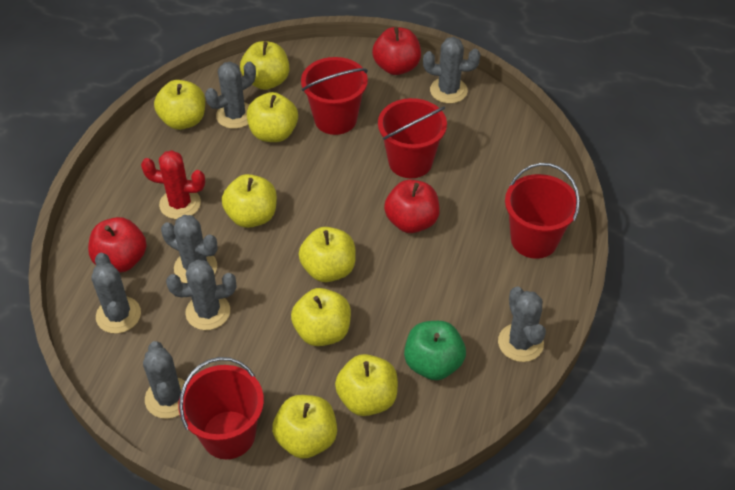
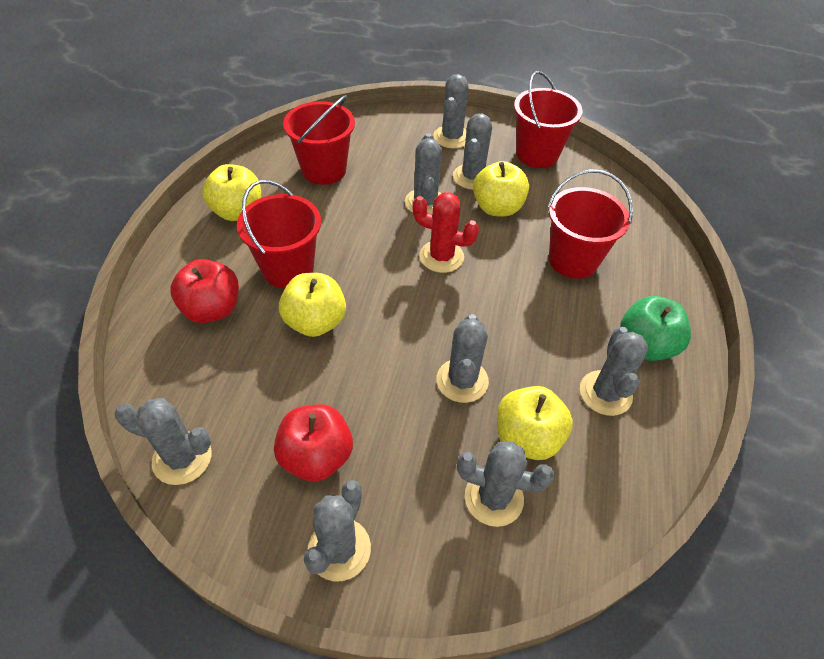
grey cactus: 7 -> 8
red apple: 3 -> 2
yellow apple: 8 -> 4

